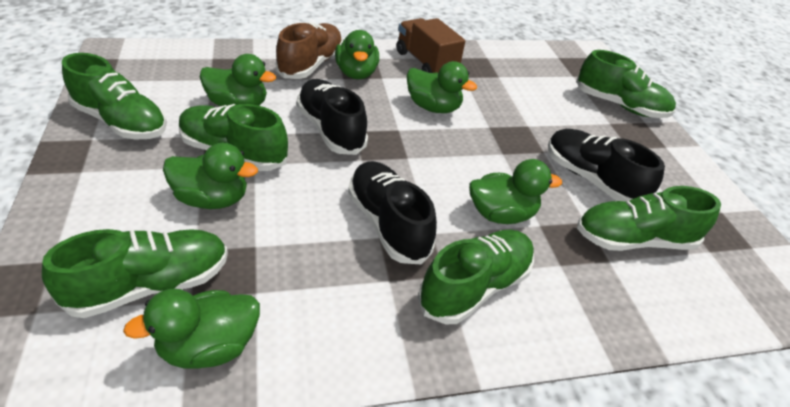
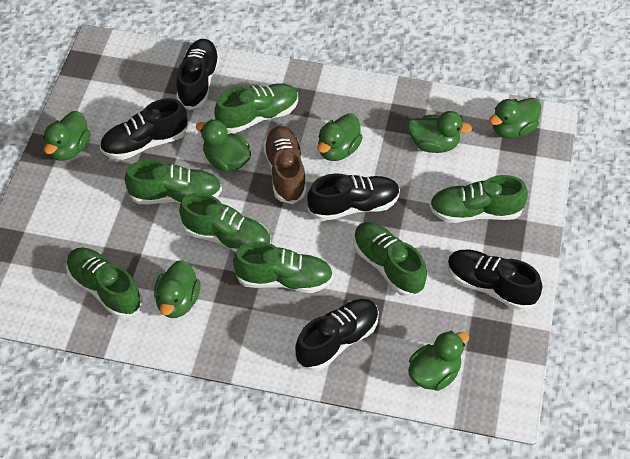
black shoe: 3 -> 5
brown truck: 1 -> 0
green duck: 6 -> 7
green shoe: 6 -> 7

